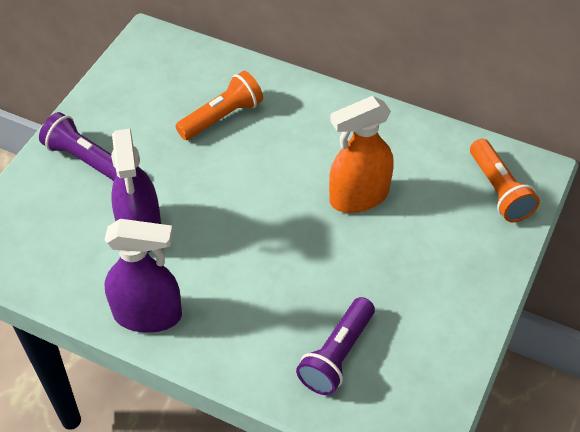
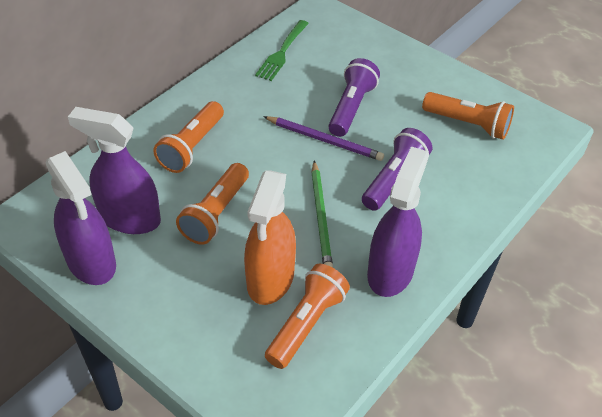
green fork: 0 -> 1
green pencil: 0 -> 1
orange flashlight: 2 -> 4
purple pencil: 0 -> 1
purple spray bottle: 2 -> 3

